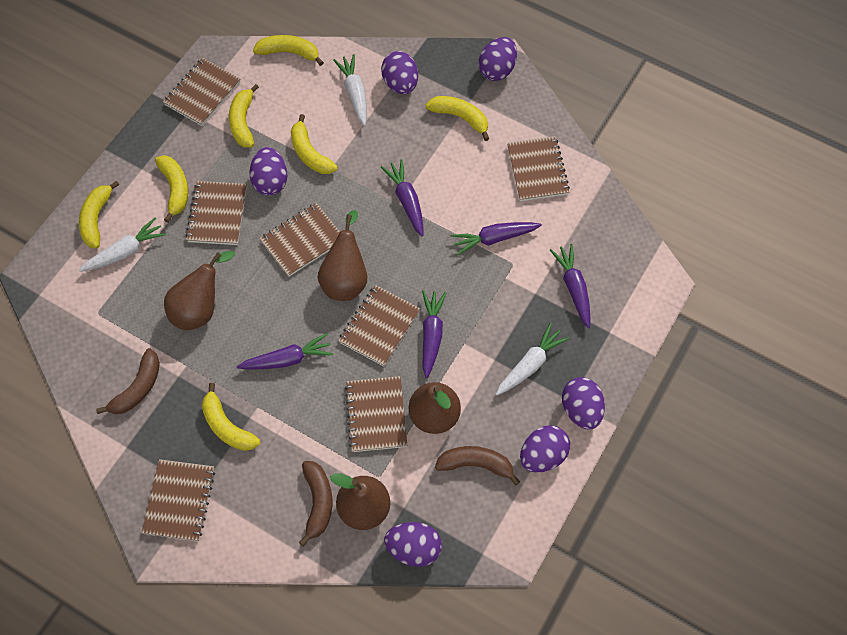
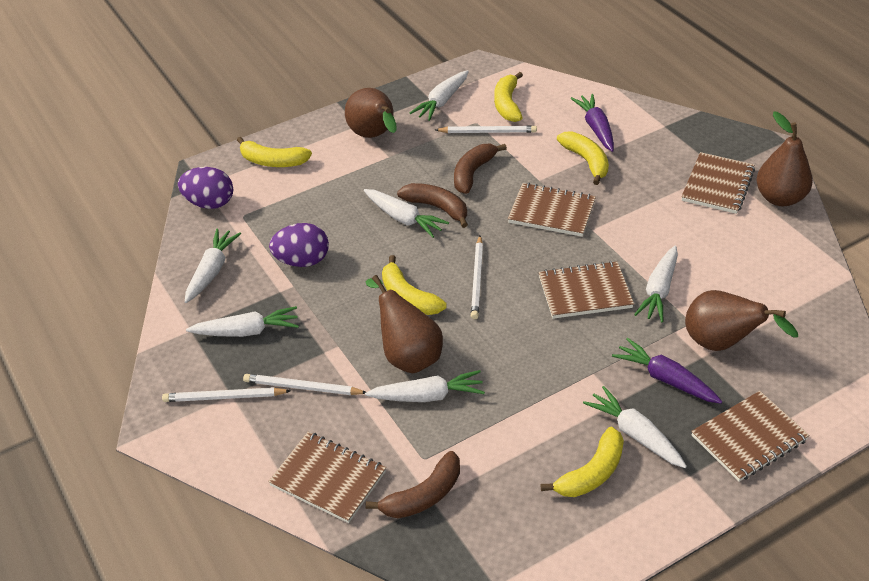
brown notebook: 7 -> 5
purple carrot: 5 -> 2
purple egg: 6 -> 2
white carrot: 3 -> 7
white pencil: 0 -> 4
yellow banana: 7 -> 5

